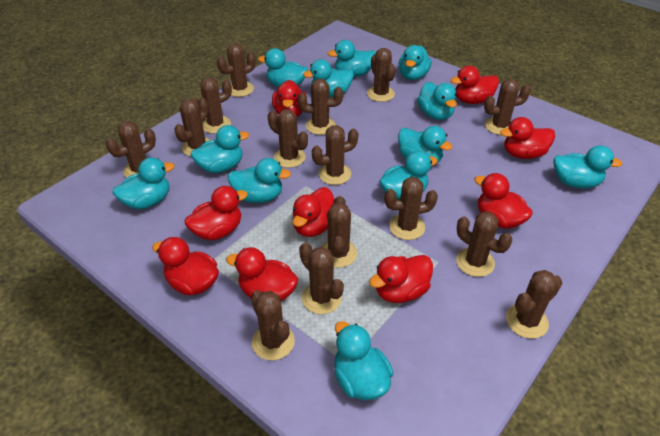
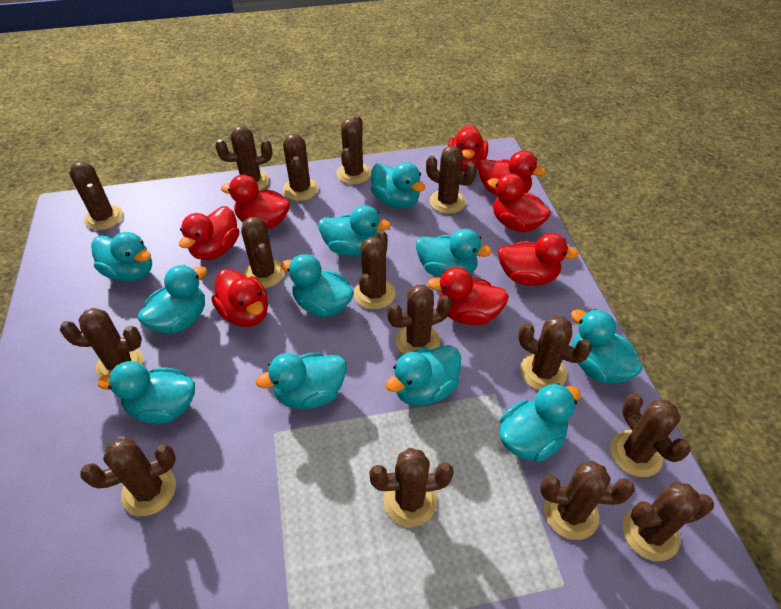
red duck: 9 -> 8
turquoise duck: 12 -> 11

